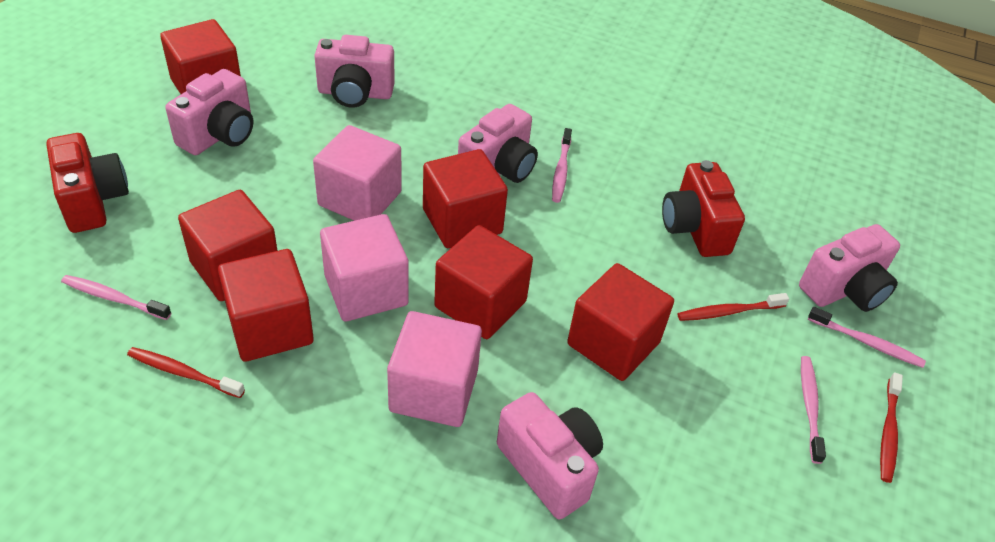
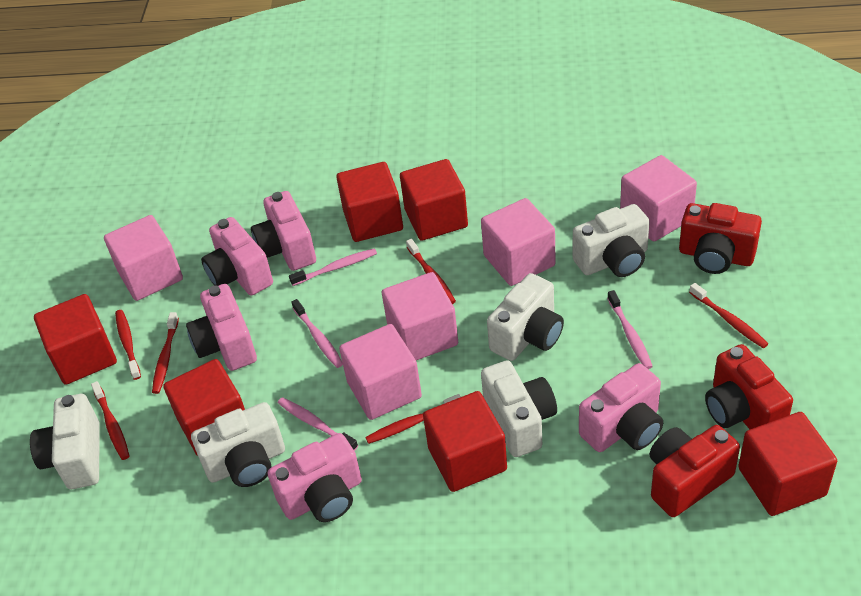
pink cube: 3 -> 5
red camera: 2 -> 3
red toothbrush: 3 -> 6
white camera: 0 -> 5

